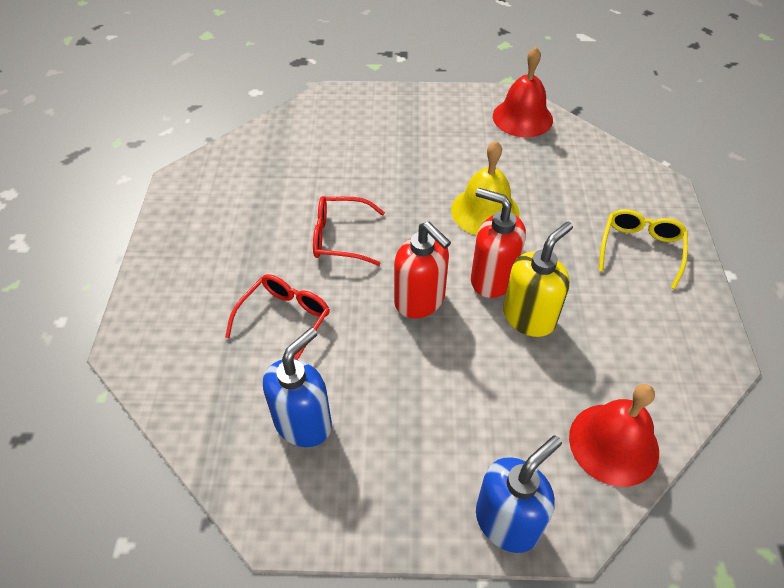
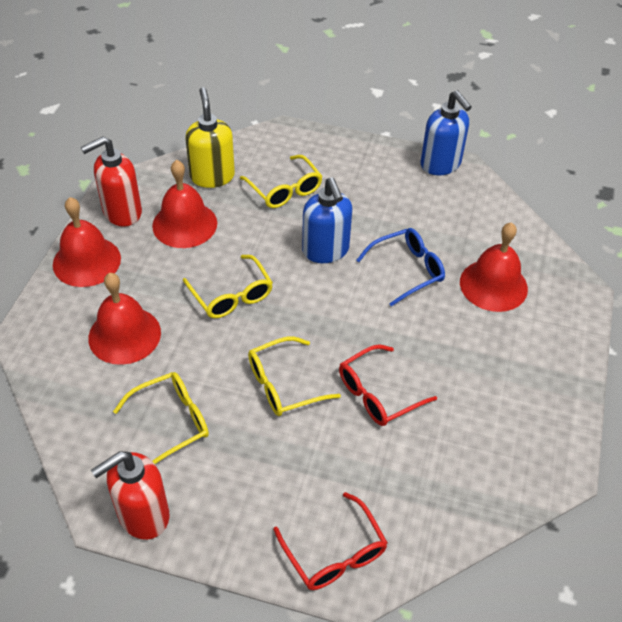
blue glasses: 0 -> 1
red bell: 2 -> 4
yellow bell: 1 -> 0
yellow glasses: 1 -> 4

